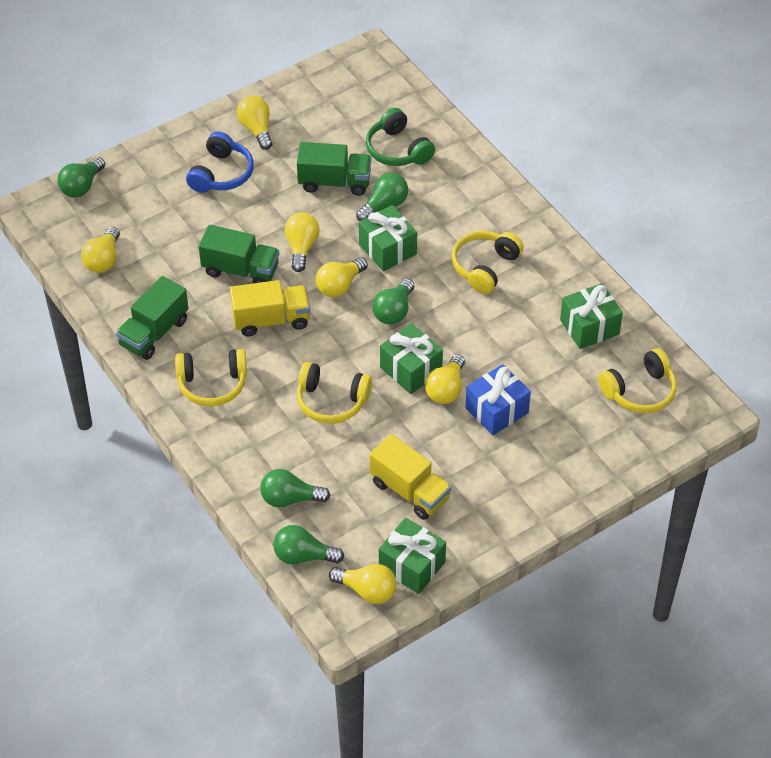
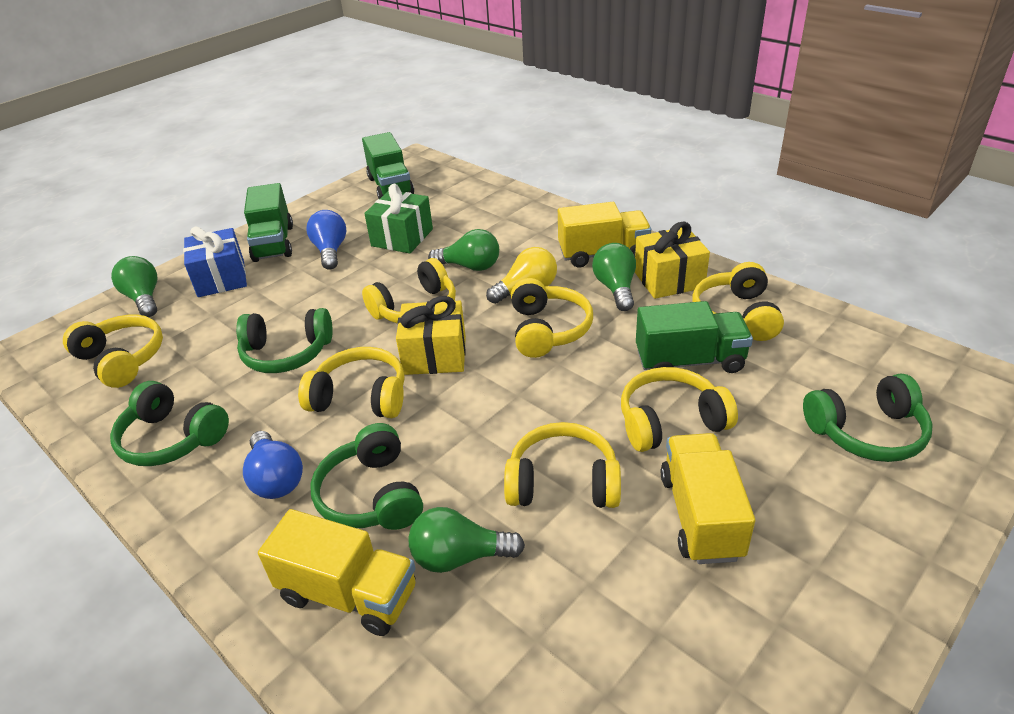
blue headphones: 1 -> 0
blue light bulb: 0 -> 2
green gift: 4 -> 1
green headphones: 1 -> 4
green light bulb: 5 -> 4
yellow gift: 0 -> 2
yellow headphones: 4 -> 7
yellow light bulb: 6 -> 1
yellow truck: 2 -> 3

